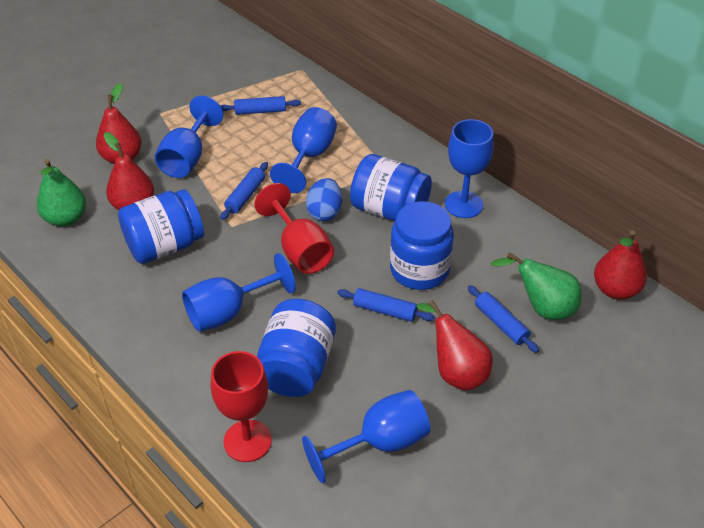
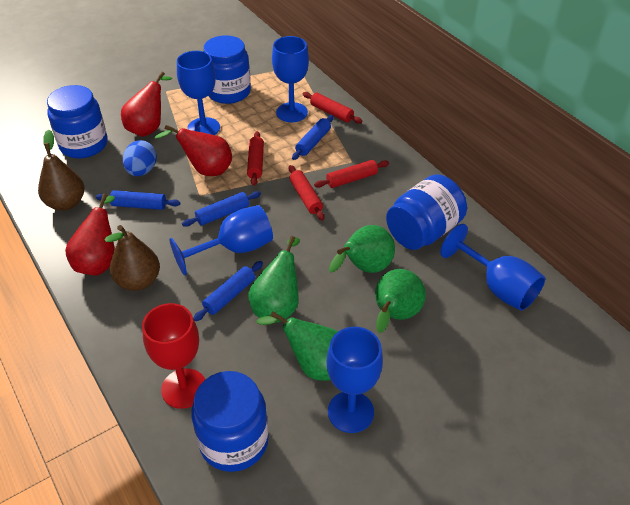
brown pear: 0 -> 2
green pear: 2 -> 4
red goblet: 2 -> 1
red pear: 4 -> 3
red rolling pin: 0 -> 4

